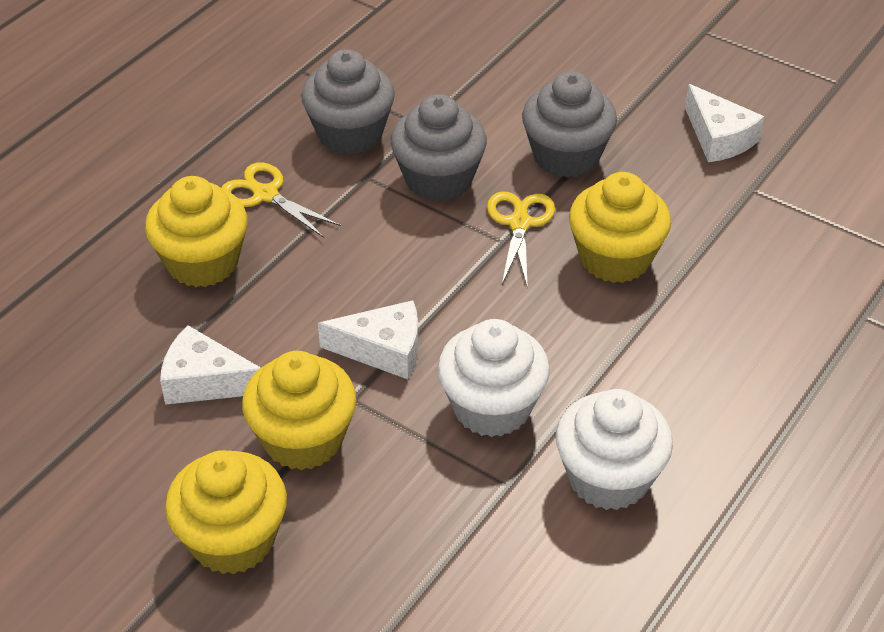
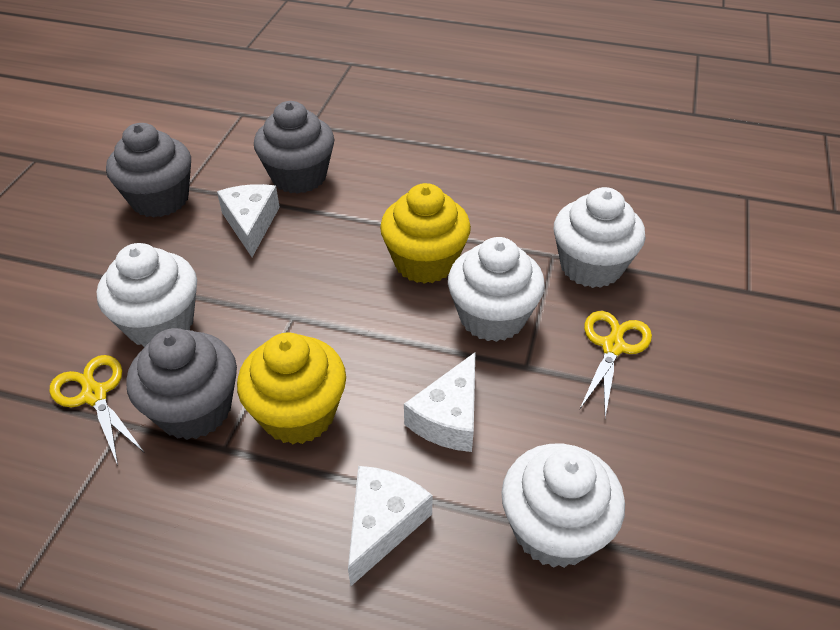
white cupcake: 2 -> 4
yellow cupcake: 4 -> 2

